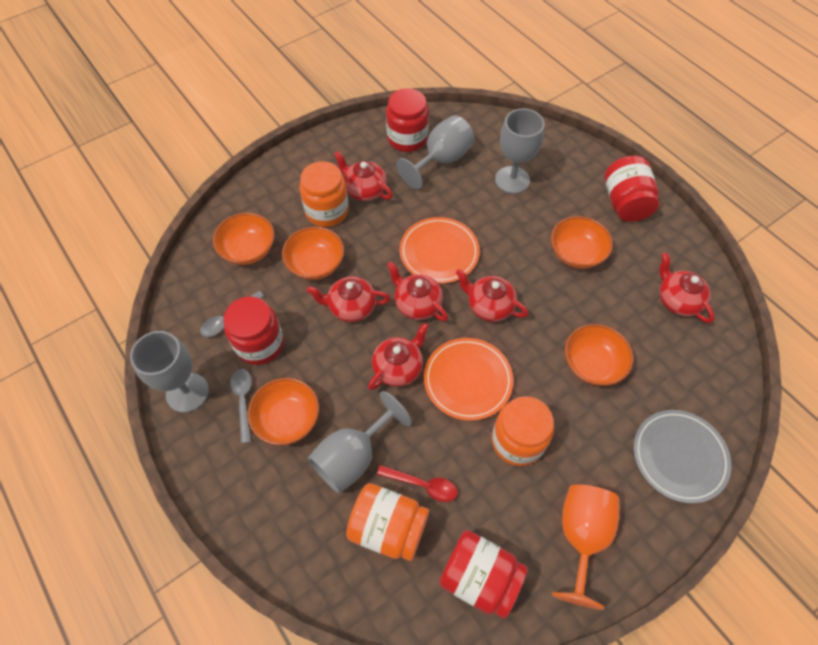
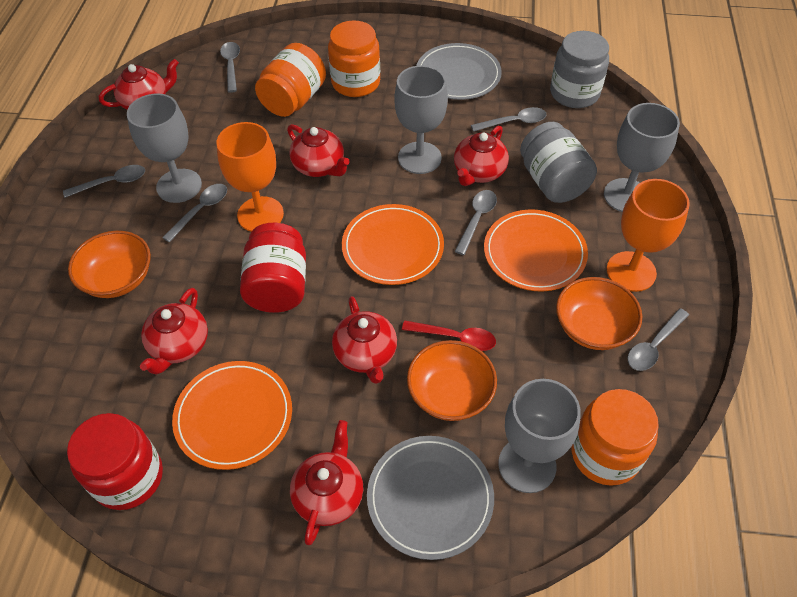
grey jar: 0 -> 2
grey plate: 1 -> 2
grey spoon: 2 -> 6
orange bowl: 5 -> 3
orange goblet: 1 -> 2
orange plate: 2 -> 3
red jar: 4 -> 2

